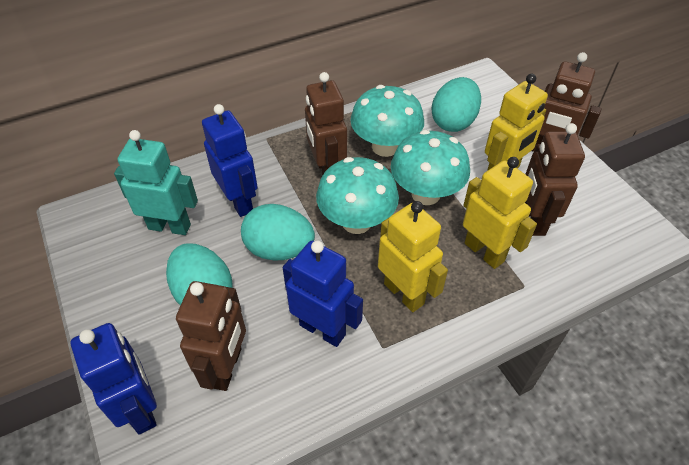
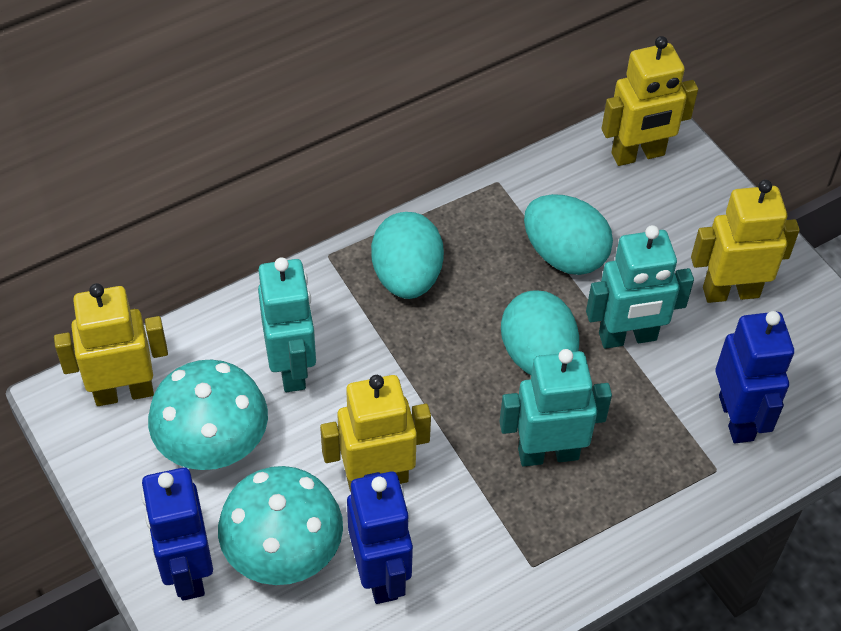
brown robot: 4 -> 0
turquoise mushroom: 3 -> 2
turquoise robot: 1 -> 3
yellow robot: 3 -> 4

